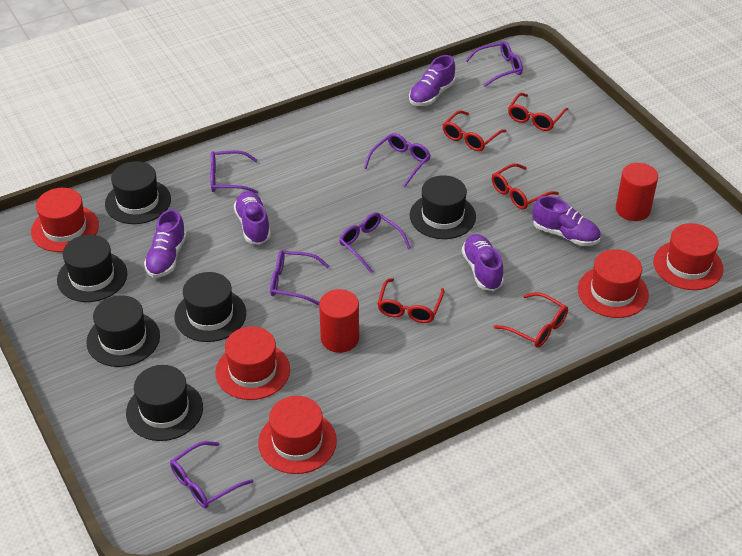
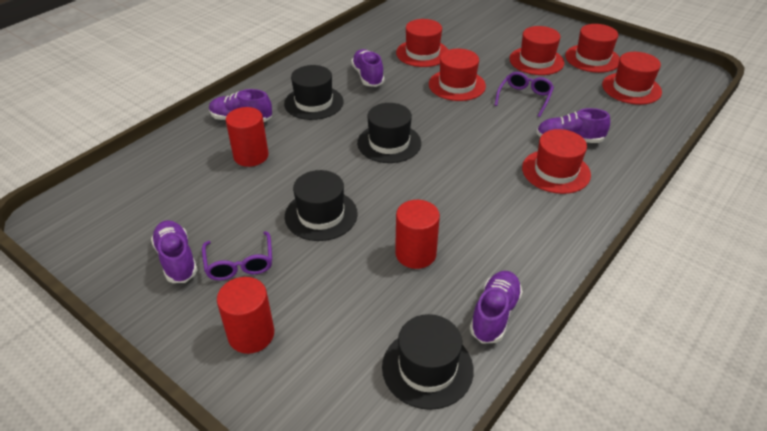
black hat: 6 -> 4
purple glasses: 6 -> 2
red cylinder: 2 -> 3
red glasses: 5 -> 0
red hat: 5 -> 6

